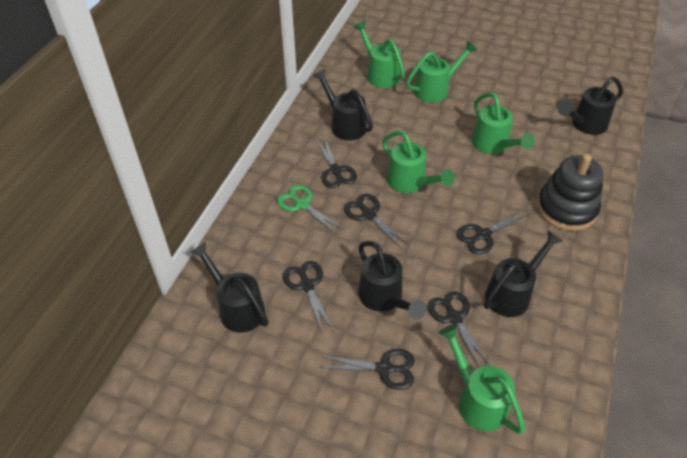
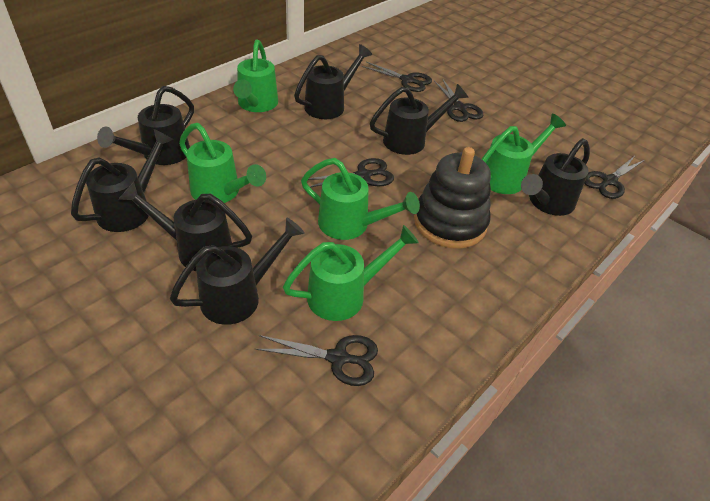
black scissors: 6 -> 5
black watering can: 5 -> 7
green scissors: 1 -> 0

